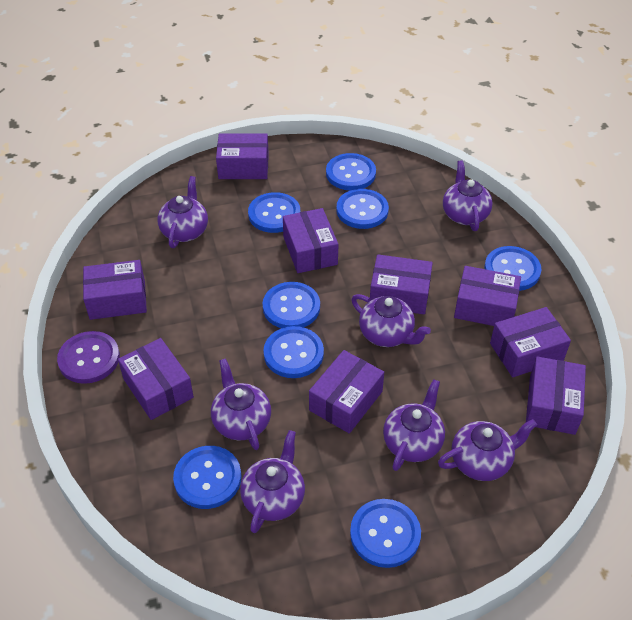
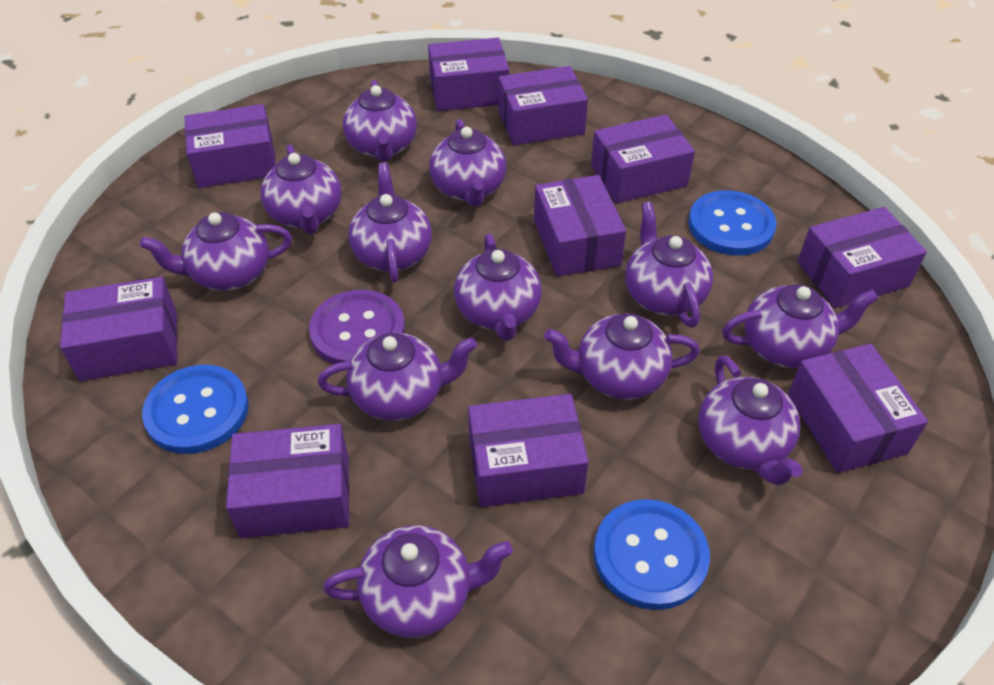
blue button: 8 -> 3
purple box: 9 -> 10
purple teapot: 7 -> 12

